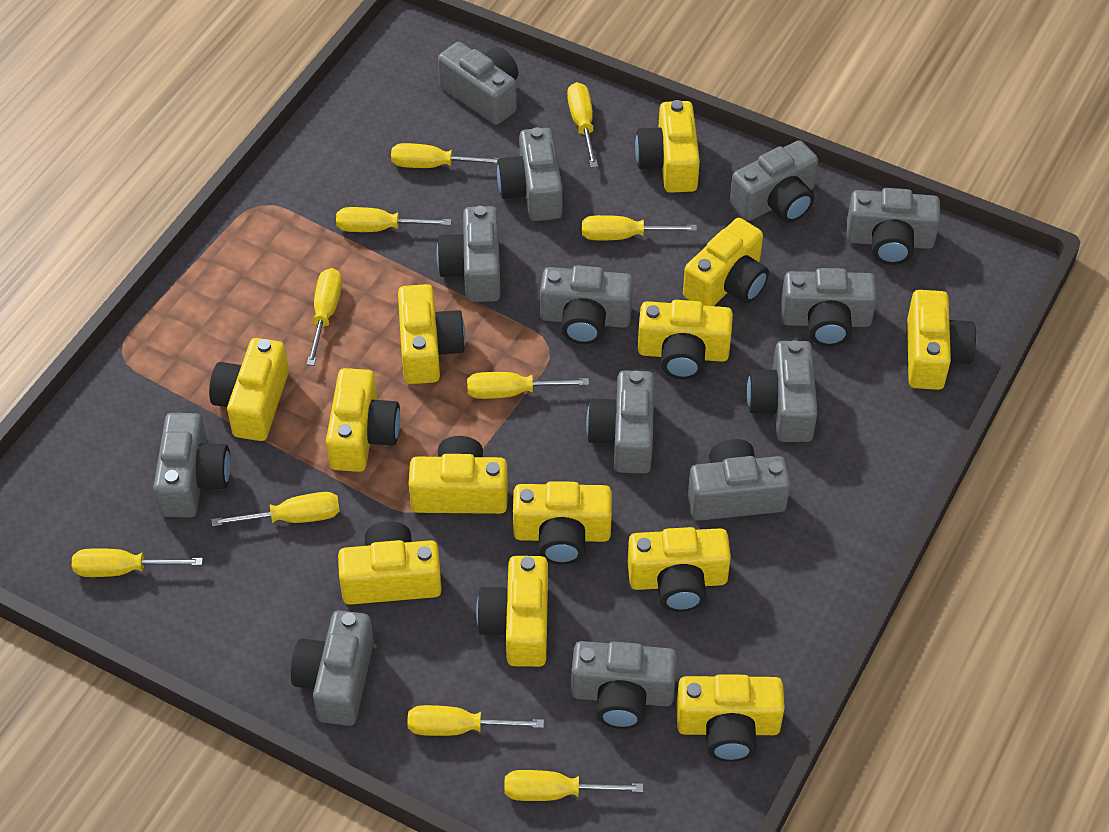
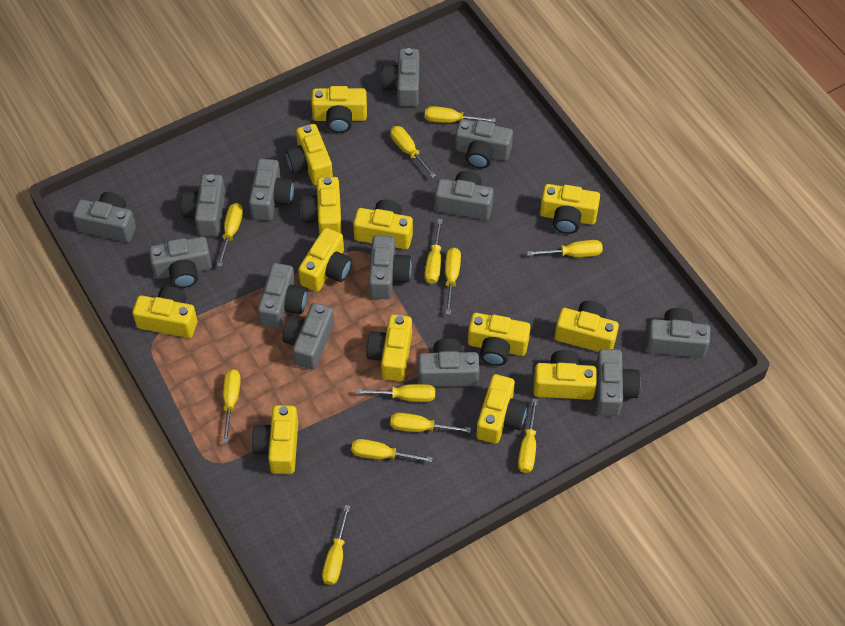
yellow screwdriver: 10 -> 12

